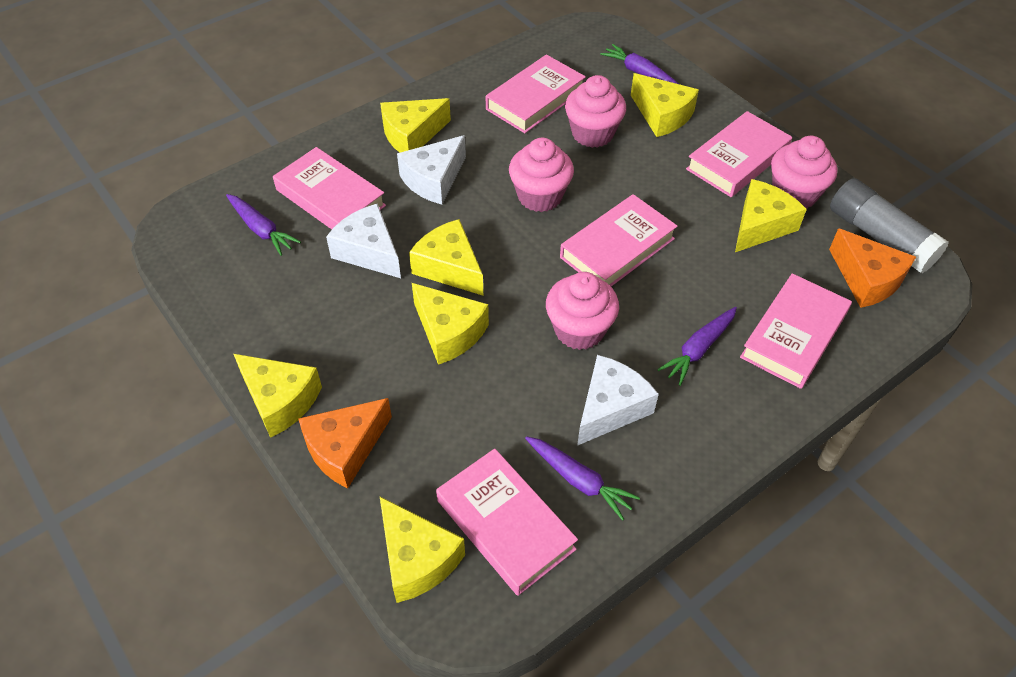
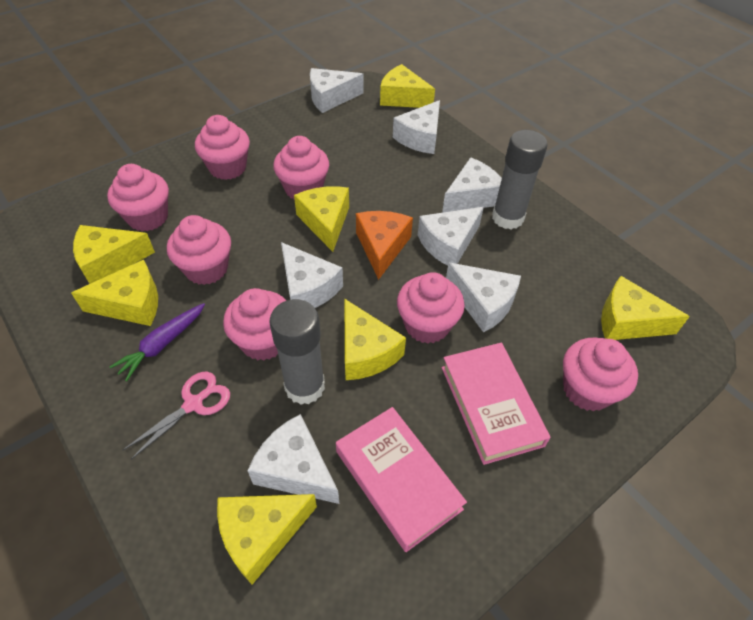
grey glue stick: 1 -> 2
orange cheese: 2 -> 1
pink book: 6 -> 2
pink cupcake: 4 -> 7
pink scissors: 0 -> 1
purple carrot: 4 -> 1
white cheese: 3 -> 7

